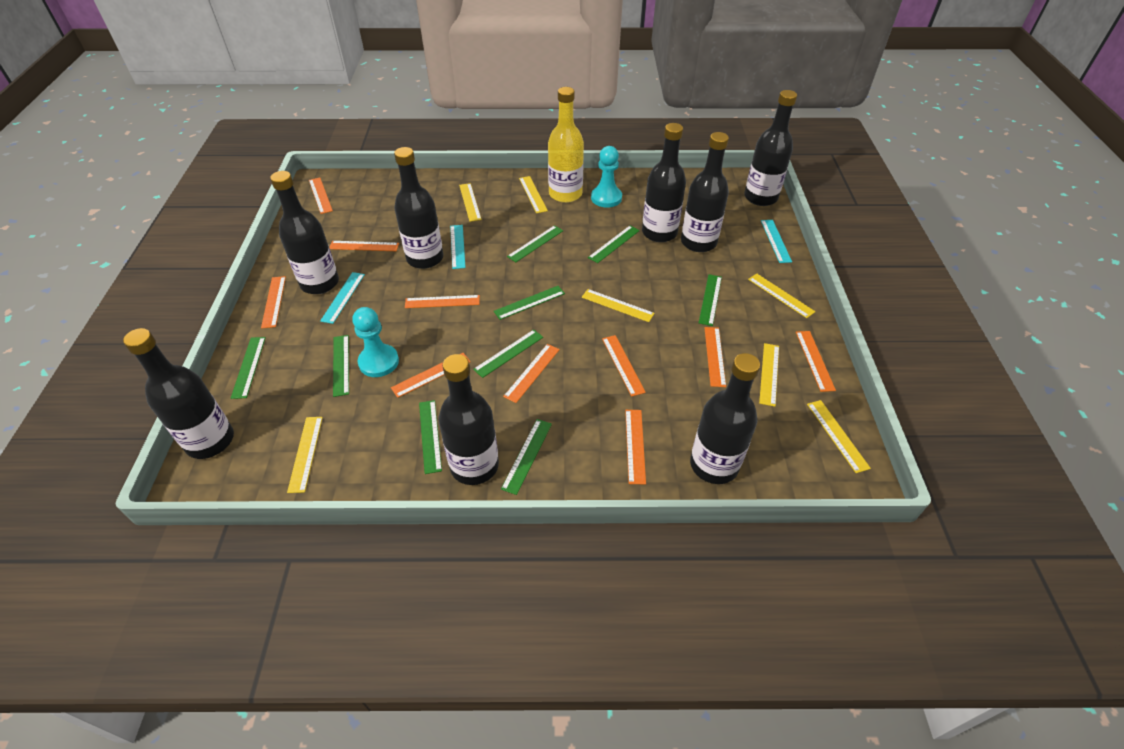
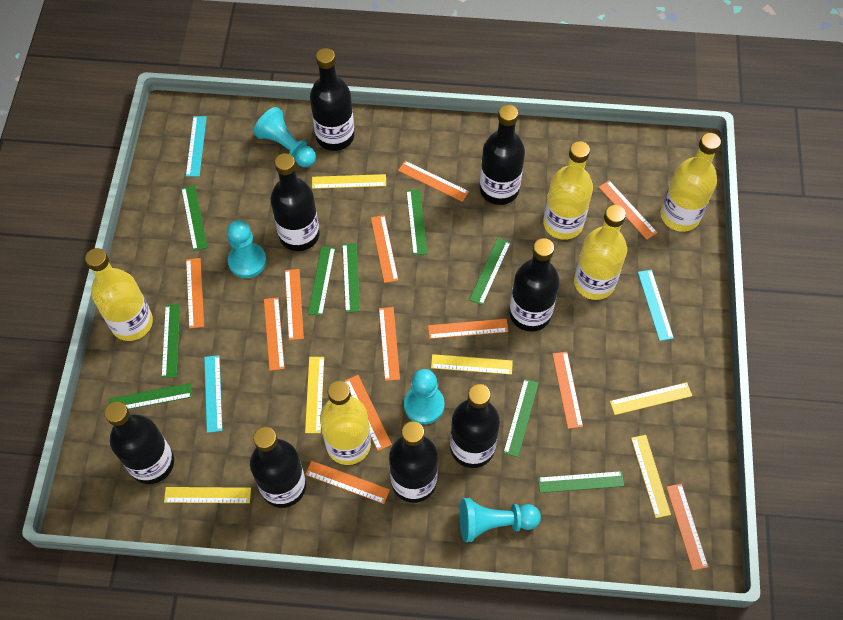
orange ruler: 10 -> 12
turquoise pawn: 2 -> 4
yellow bottle: 1 -> 5
yellow ruler: 7 -> 6

